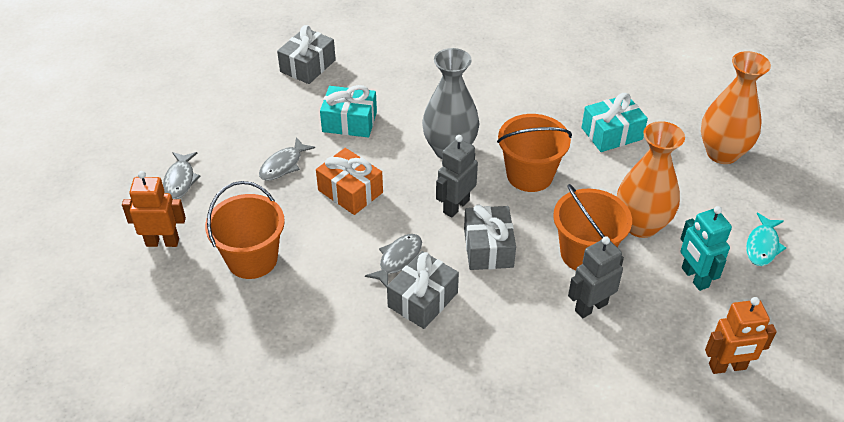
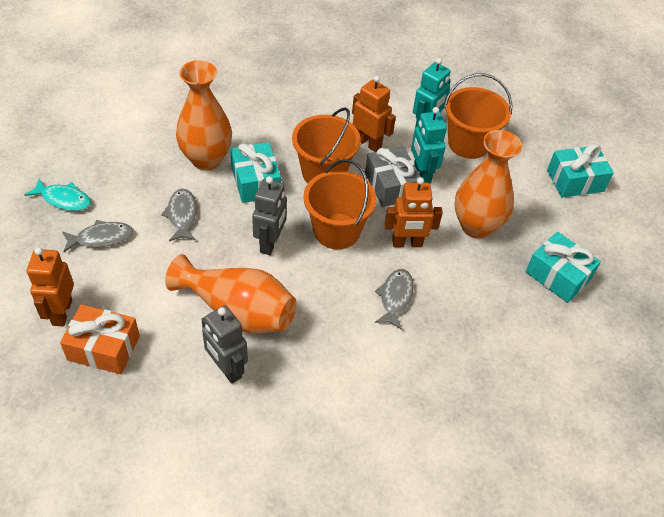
grey gift: 3 -> 1
grey vase: 1 -> 0
orange robot: 2 -> 3
orange vase: 2 -> 3
turquoise gift: 2 -> 3
turquoise robot: 1 -> 2

